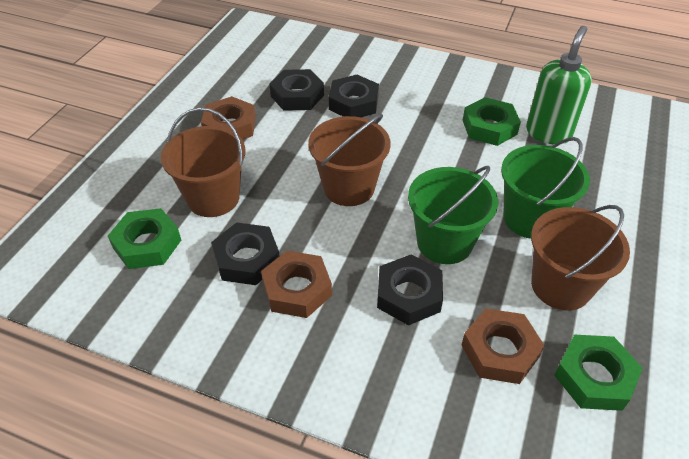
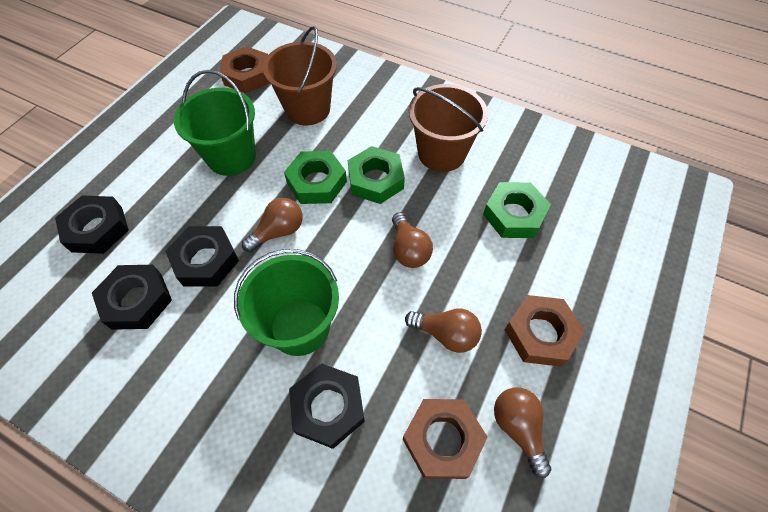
brown bucket: 3 -> 2
brown light bulb: 0 -> 4
green soap dispenser: 1 -> 0

